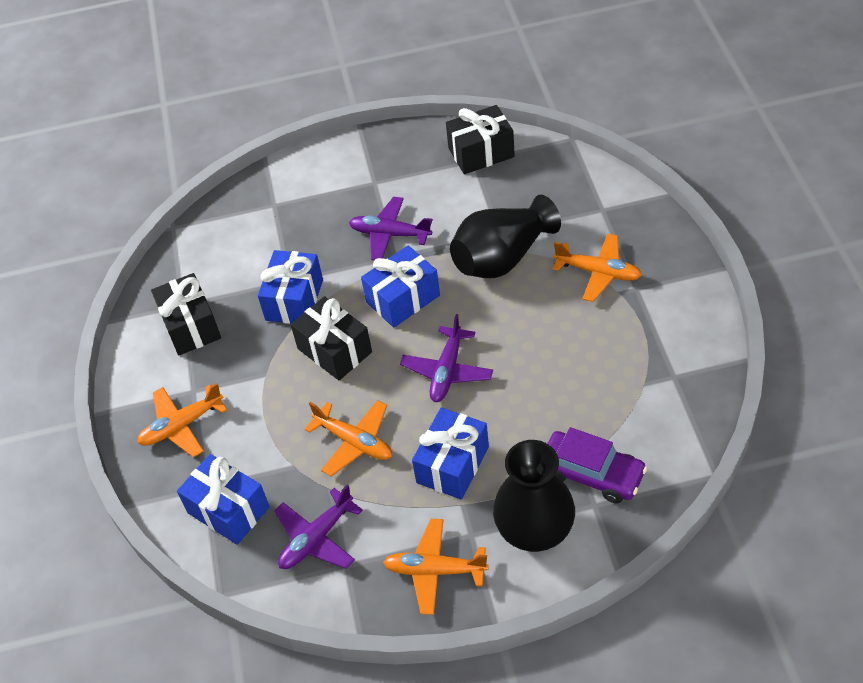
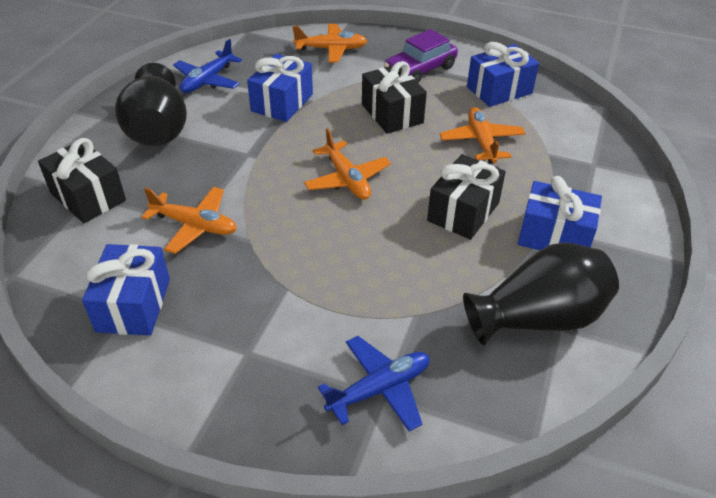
blue plane: 0 -> 2
purple plane: 3 -> 0

